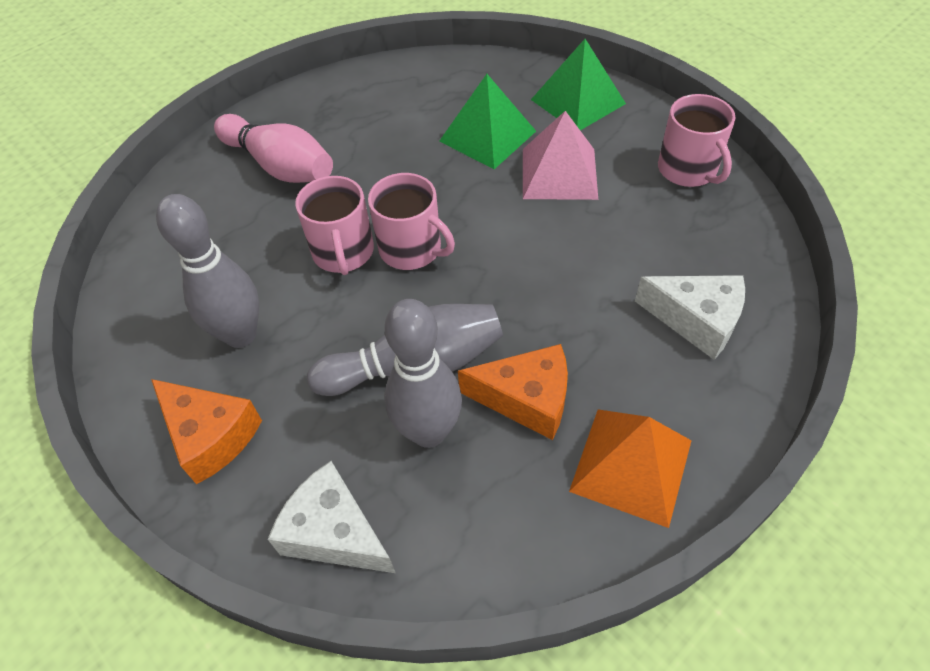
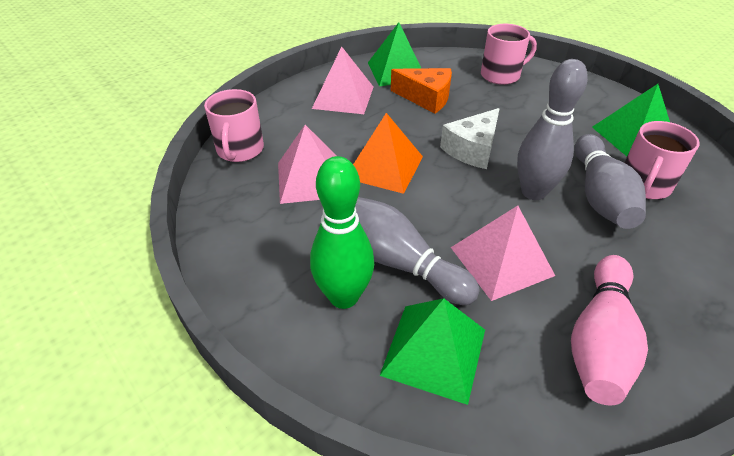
green bowling pin: 0 -> 1
green pyramid: 2 -> 3
orange cheese: 2 -> 1
pink pyramid: 1 -> 3
white cheese: 2 -> 1

